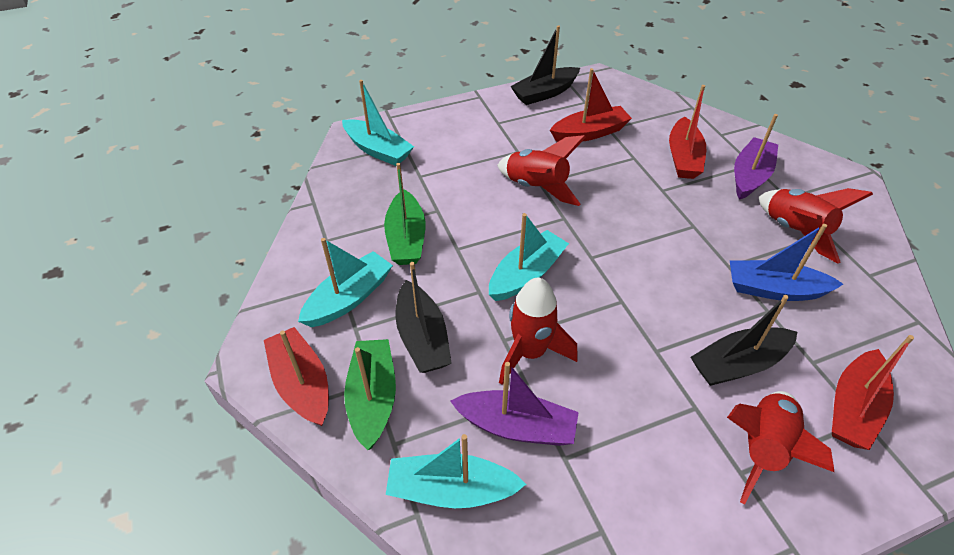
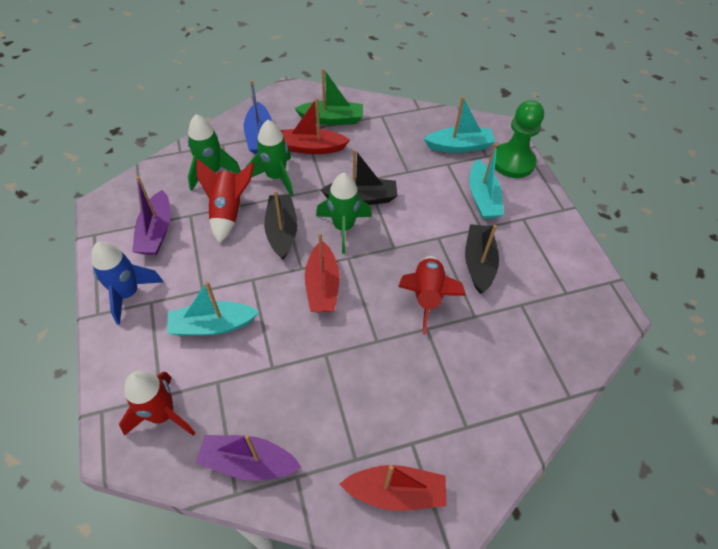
blue rocket: 0 -> 1
green boat: 2 -> 1
green pawn: 0 -> 1
green rocket: 0 -> 3
red boat: 4 -> 3
red rocket: 4 -> 3
turquoise boat: 4 -> 3

